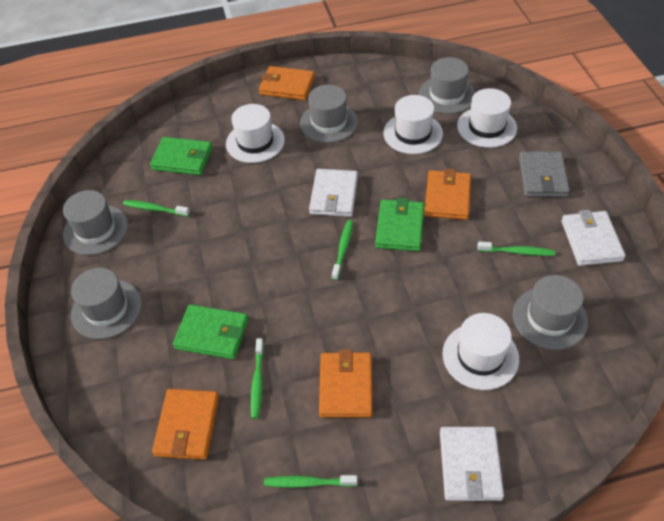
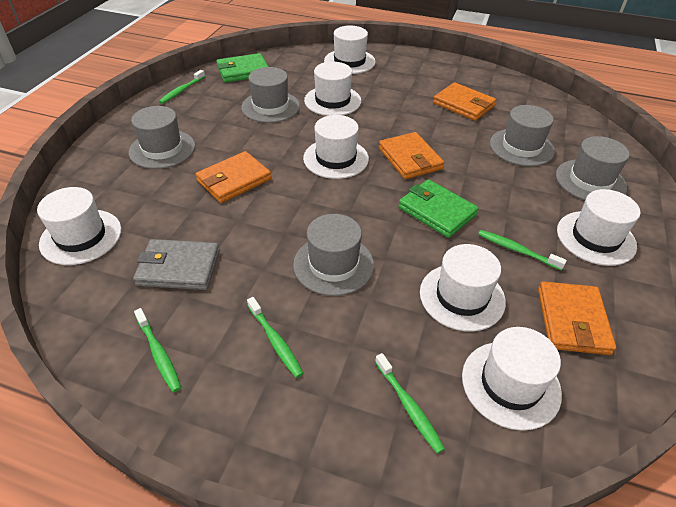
green wallet: 3 -> 2
white hat: 4 -> 7
white wallet: 3 -> 0

